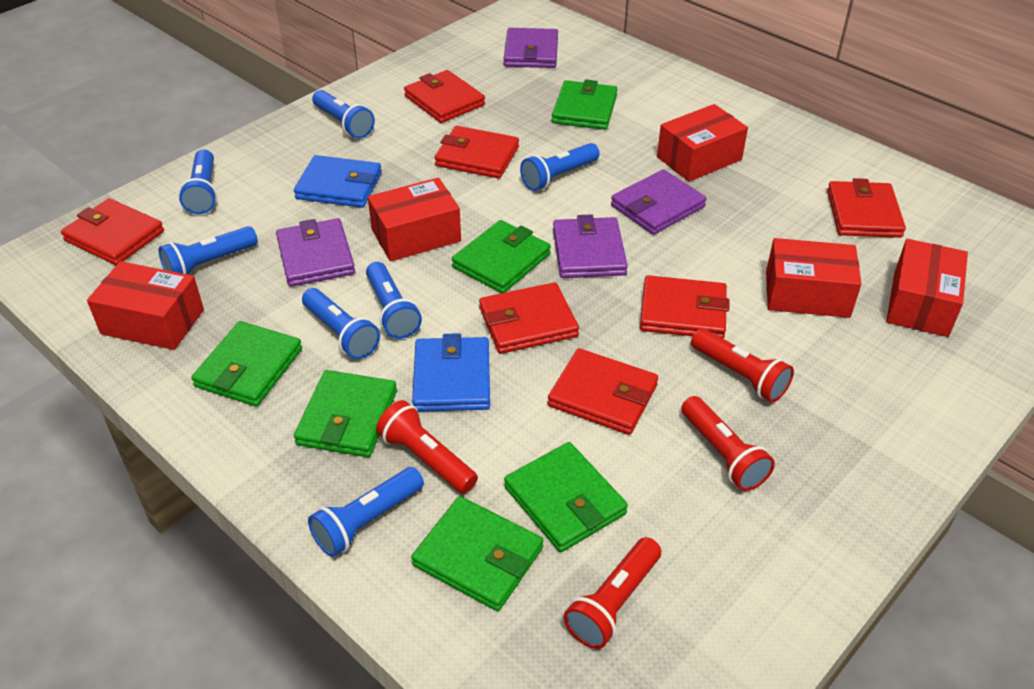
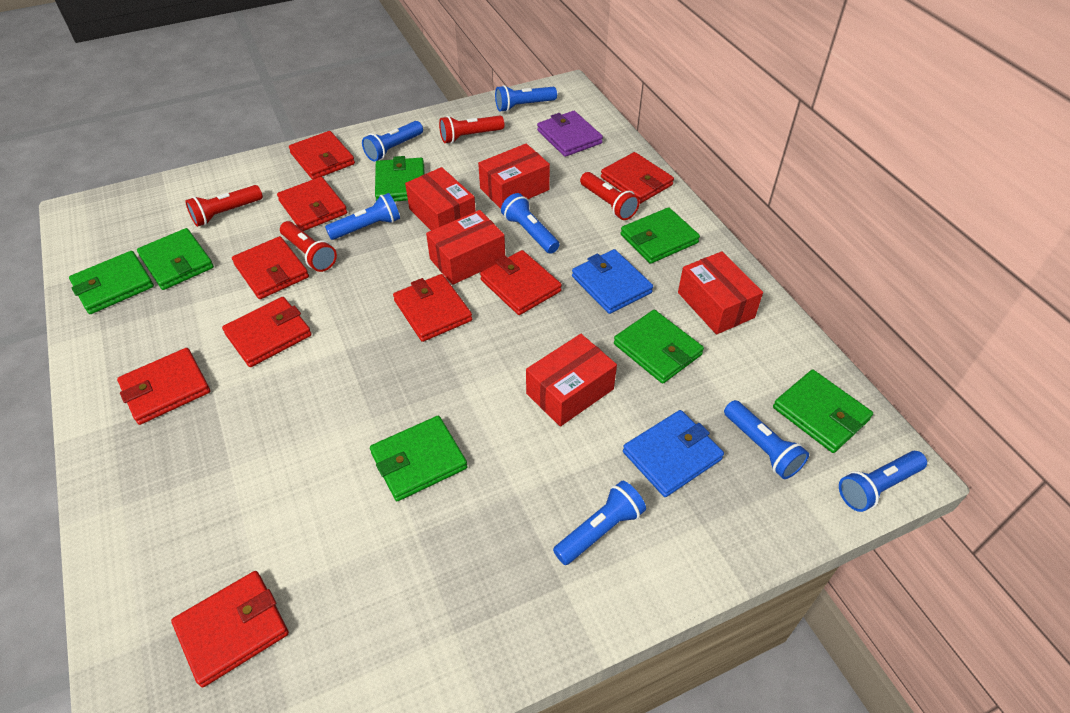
green wallet: 6 -> 7
purple wallet: 4 -> 1
red wallet: 7 -> 9

